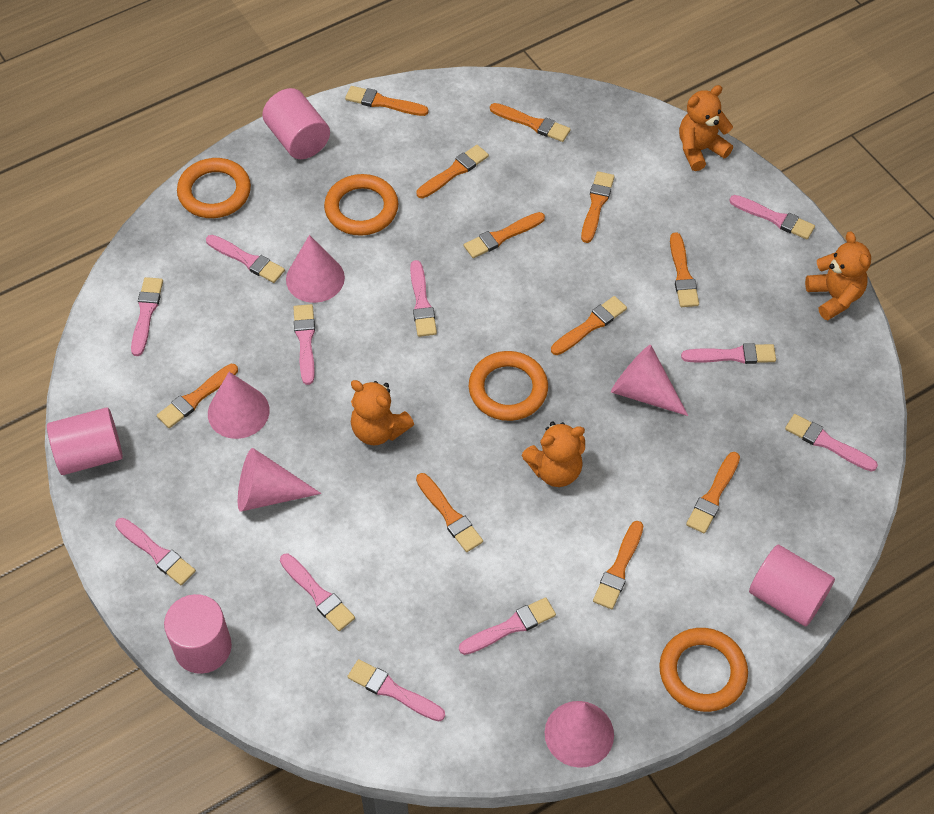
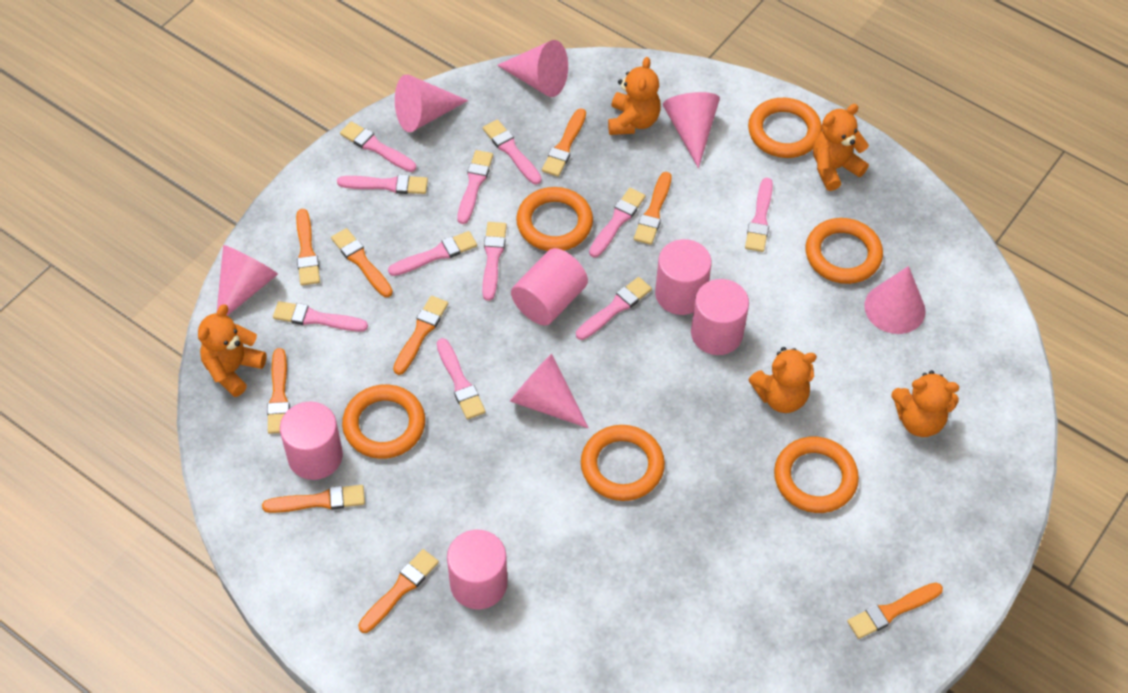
orange brush: 11 -> 9
orange ring: 4 -> 6
orange teddy bear: 4 -> 5
pink cone: 5 -> 6
pink cylinder: 4 -> 5

